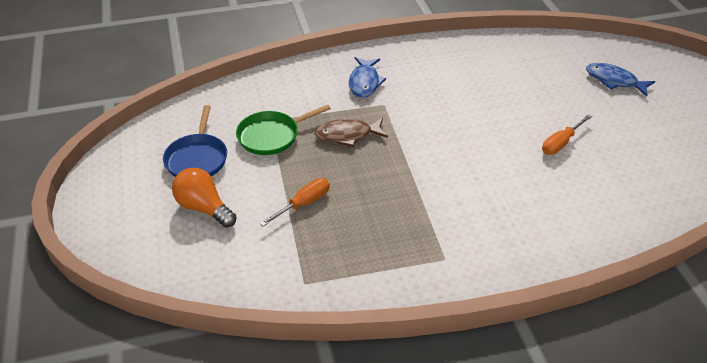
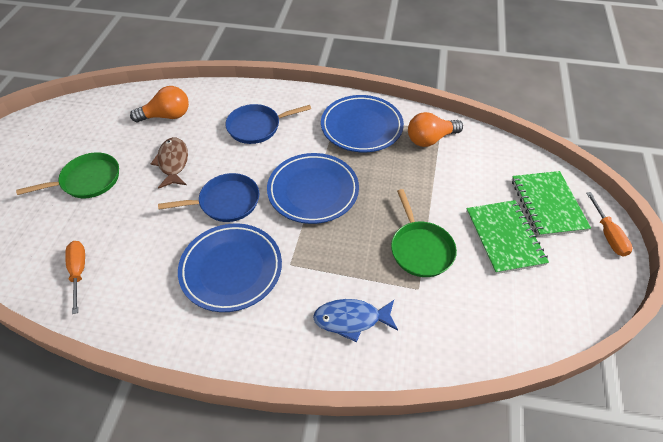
blue fish: 2 -> 1
blue pan: 1 -> 2
blue plate: 0 -> 3
green notebook: 0 -> 2
green pan: 1 -> 2
orange light bulb: 1 -> 2

